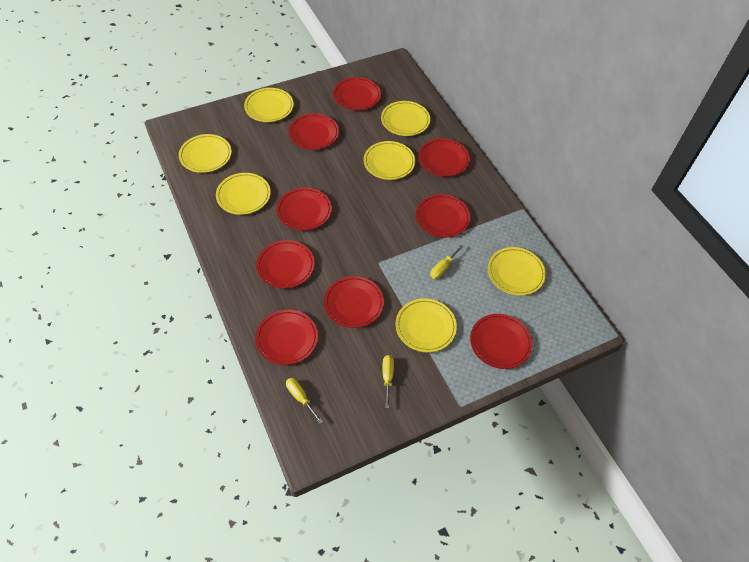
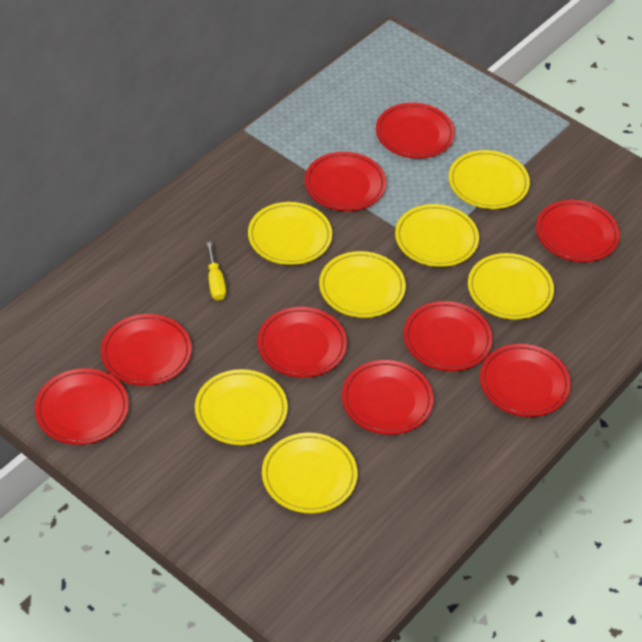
yellow screwdriver: 3 -> 1

